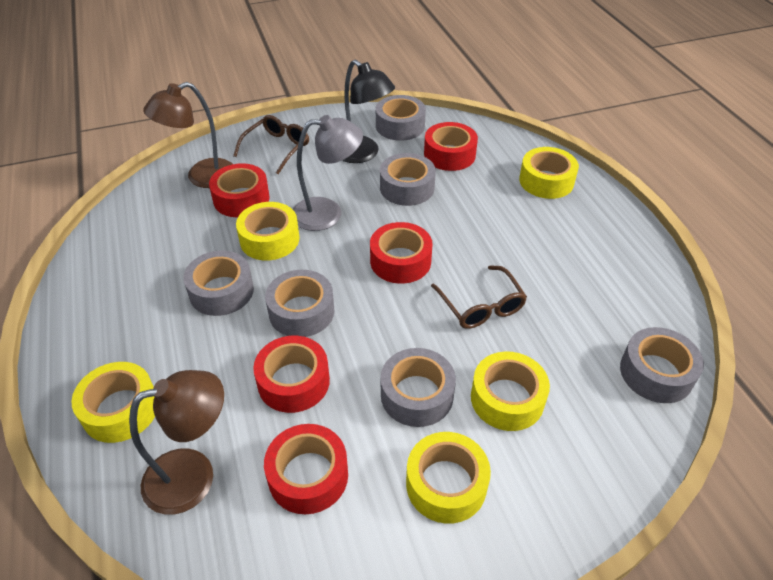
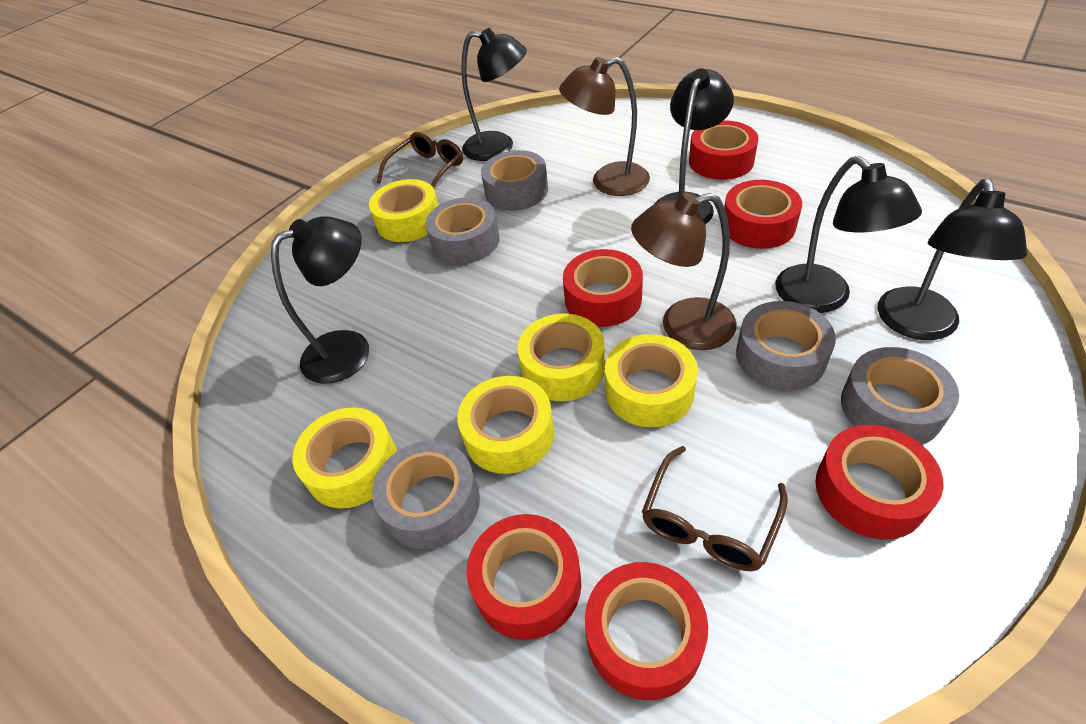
black lamp: 1 -> 5
grey lamp: 1 -> 0
grey tape: 6 -> 5
red tape: 5 -> 6

